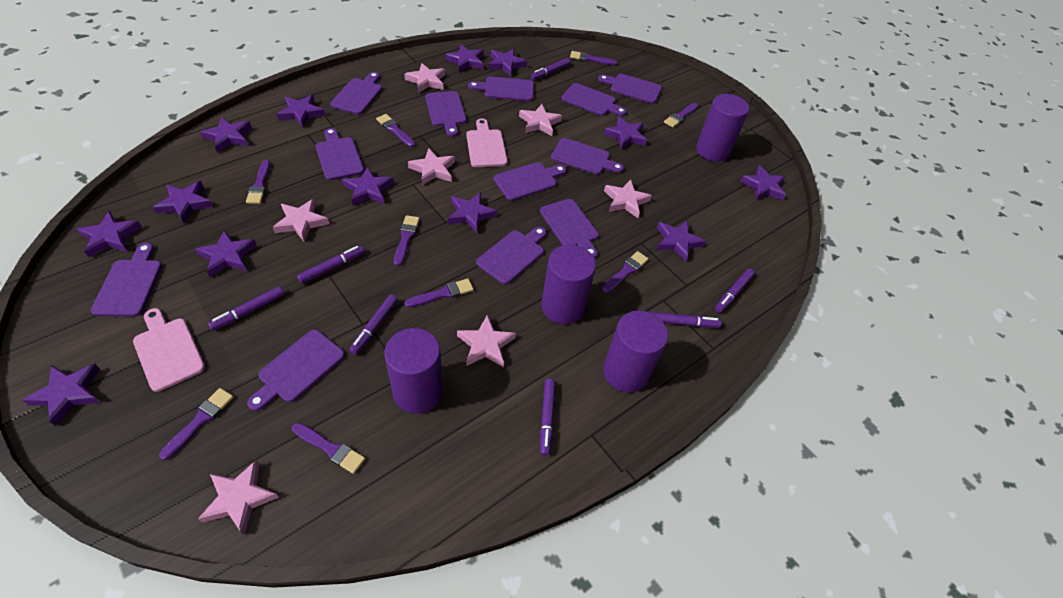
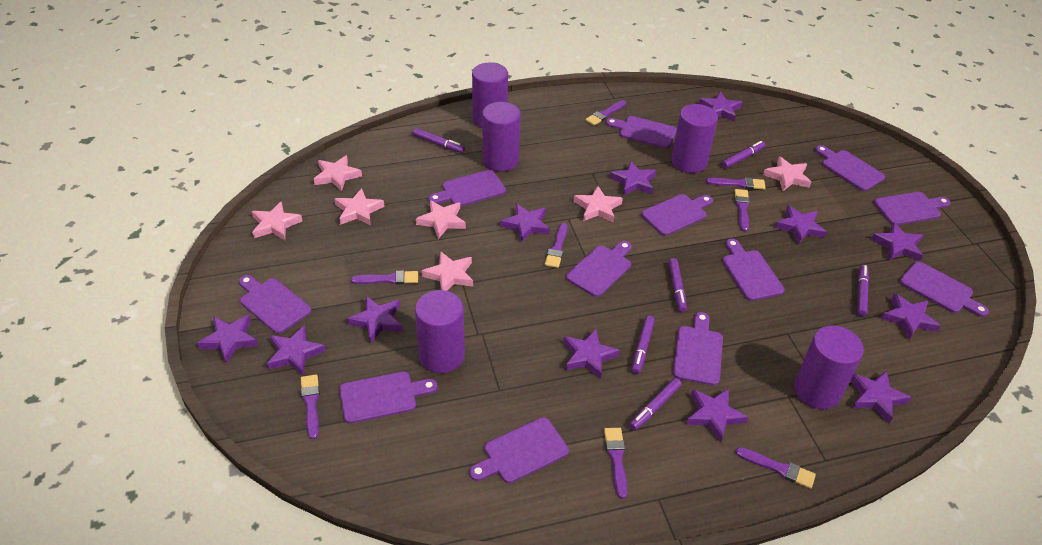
pink cutting board: 2 -> 0
purple brush: 9 -> 8
purple cylinder: 4 -> 5
purple marker: 7 -> 6
purple star: 13 -> 12

